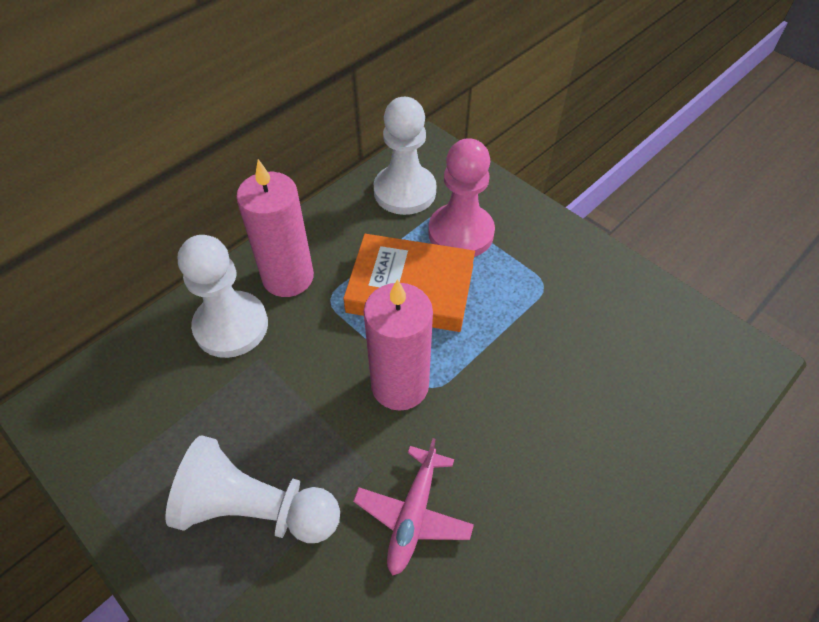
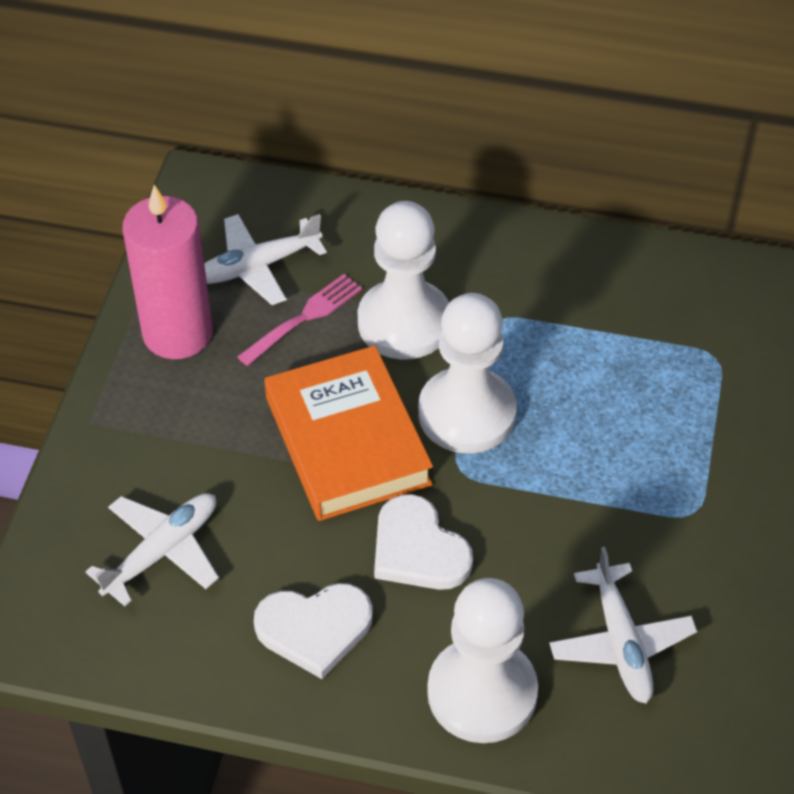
pink candle: 2 -> 1
pink fork: 0 -> 1
pink pawn: 1 -> 0
pink plane: 1 -> 0
white heart: 0 -> 2
white plane: 0 -> 3

